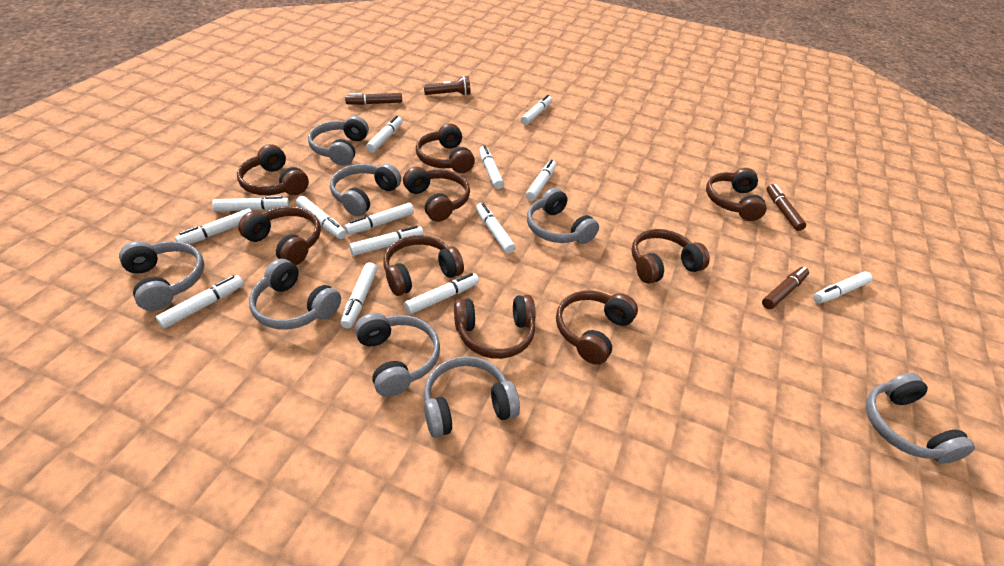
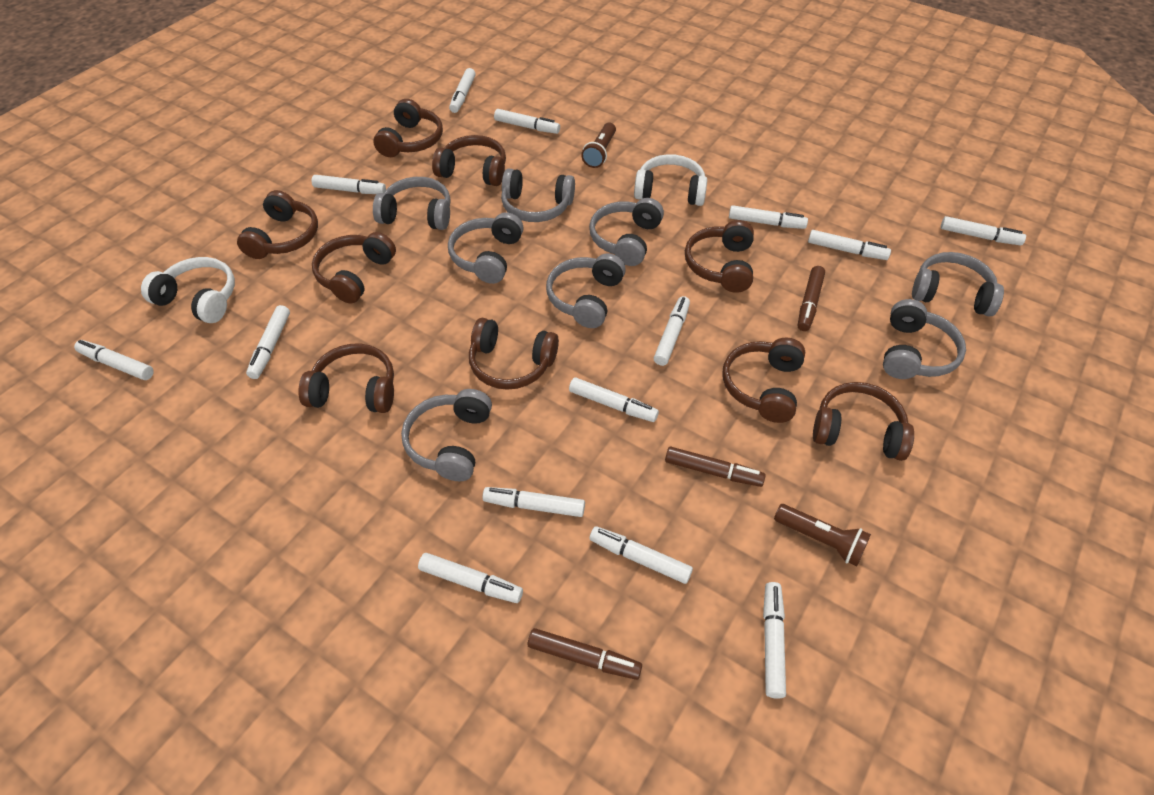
brown flashlight: 1 -> 2
white headphones: 0 -> 2

